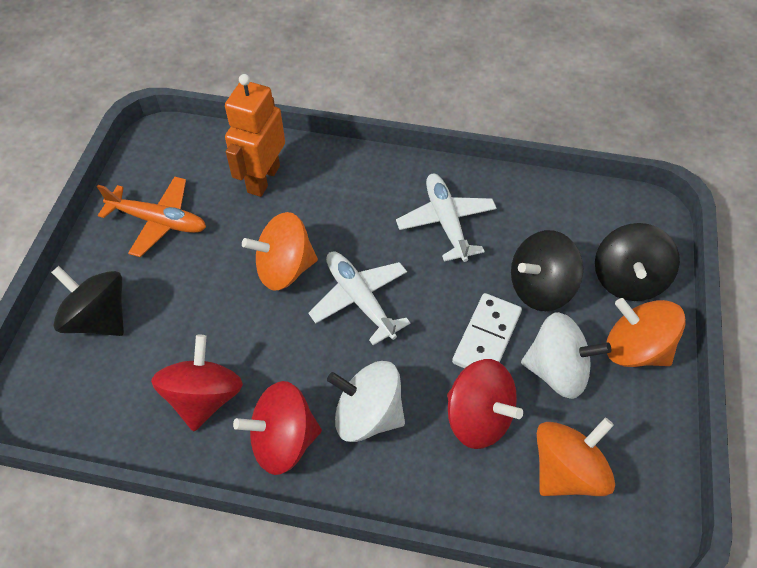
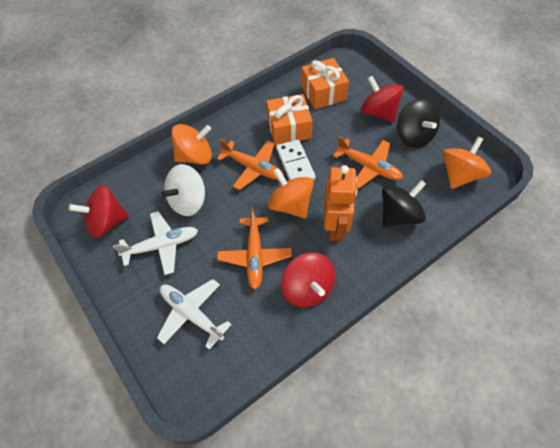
black spinning top: 3 -> 2
orange gift: 0 -> 2
orange plane: 1 -> 3
white spinning top: 2 -> 1

